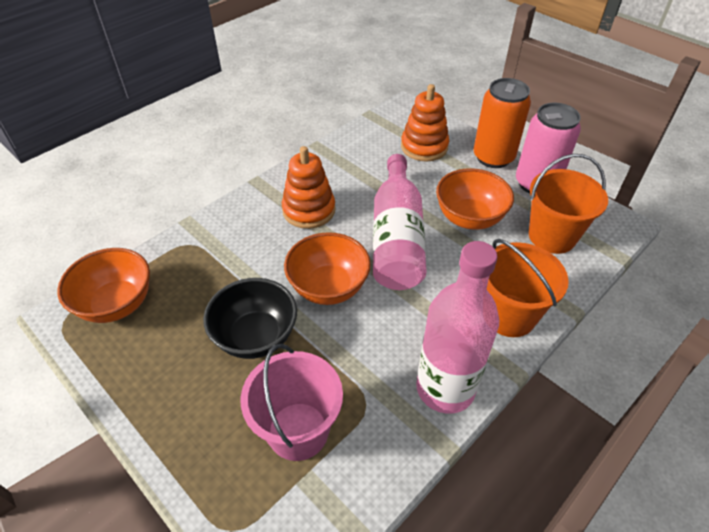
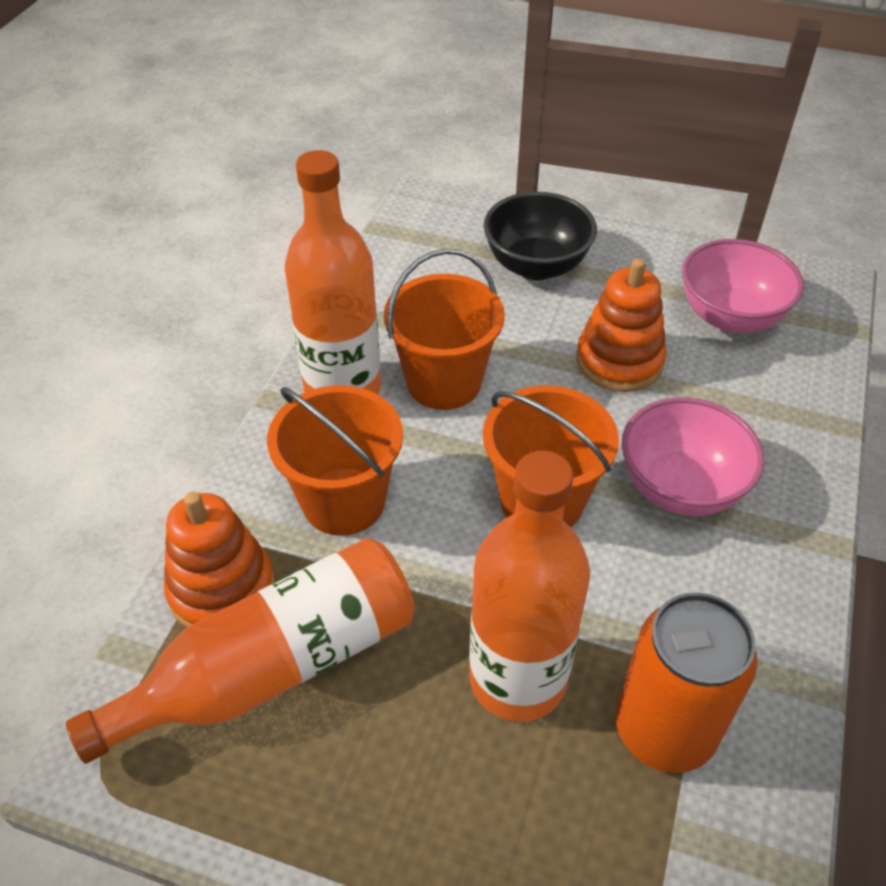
orange bottle: 0 -> 3
orange bowl: 3 -> 0
orange bucket: 2 -> 3
pink bottle: 2 -> 0
pink bowl: 0 -> 2
pink bucket: 1 -> 0
pink can: 1 -> 0

